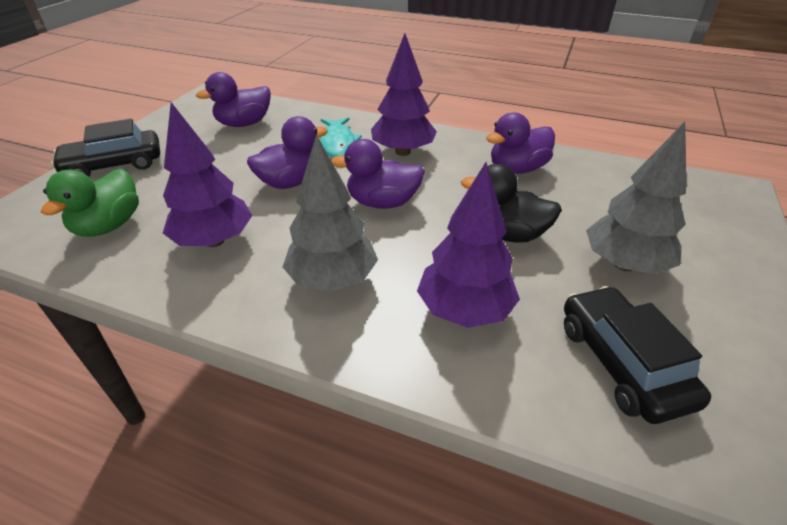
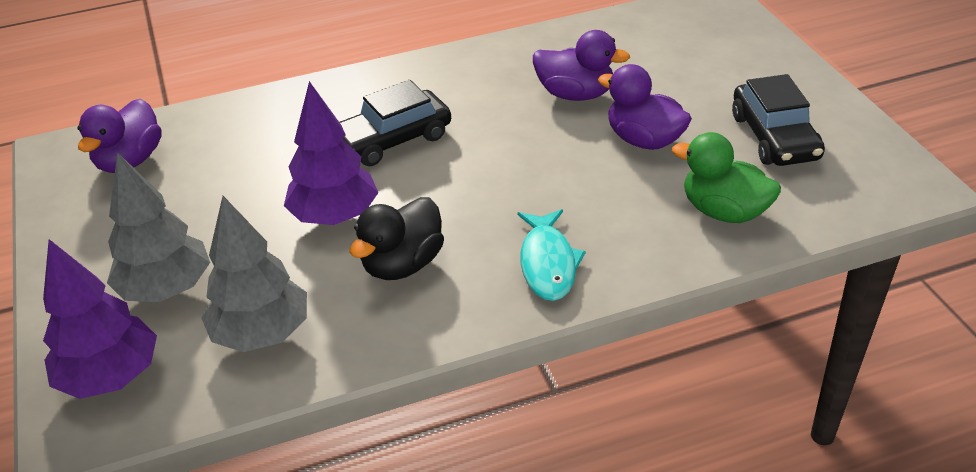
purple duck: 4 -> 3
purple tree: 3 -> 2

